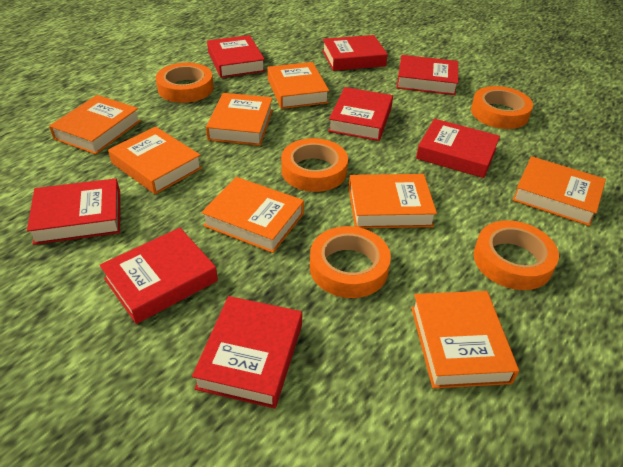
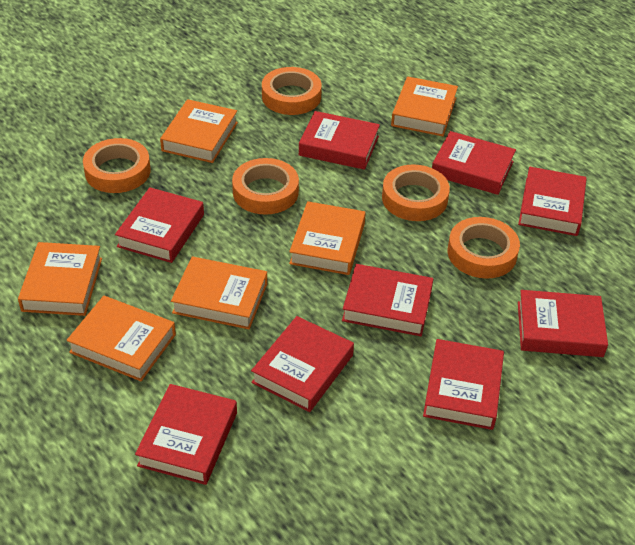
orange book: 8 -> 6
red book: 8 -> 9

